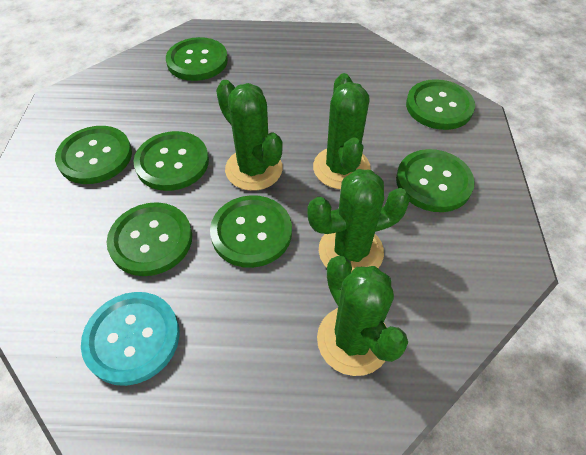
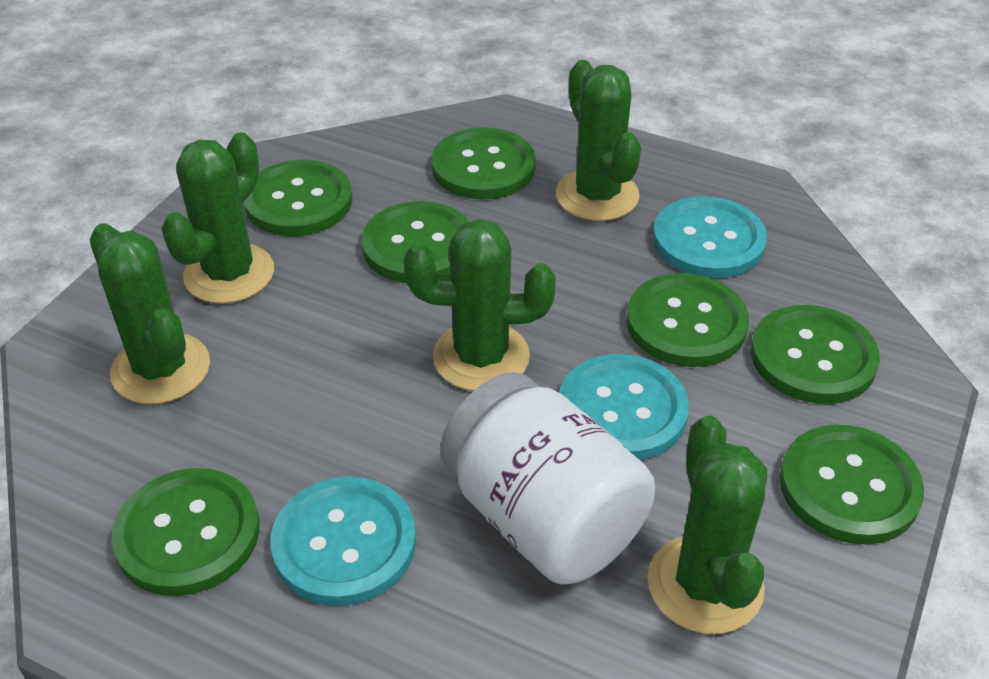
green cactus: 4 -> 5
turquoise button: 1 -> 3
white jar: 0 -> 1

